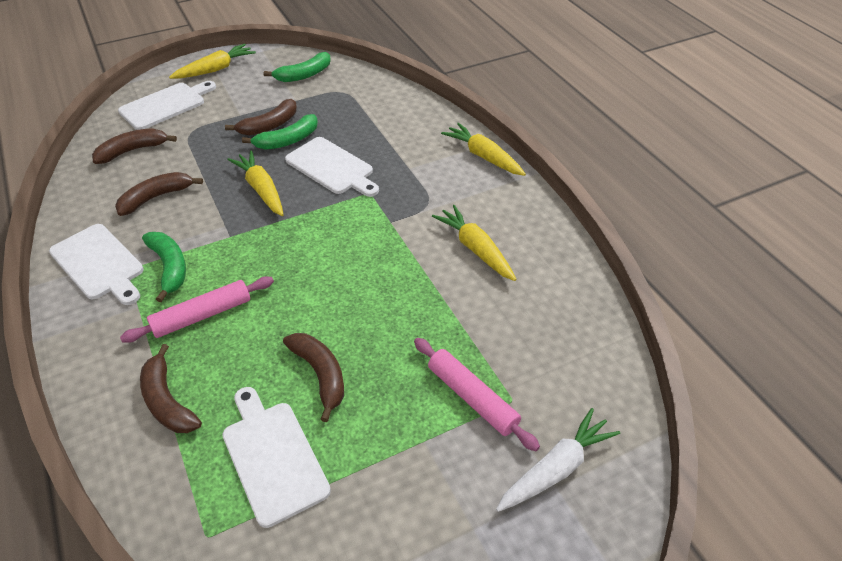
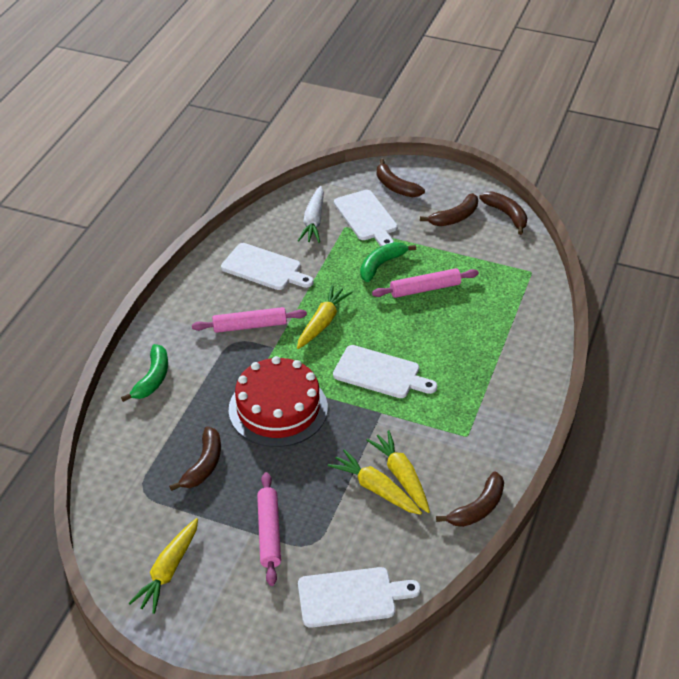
green banana: 3 -> 2
pink rolling pin: 2 -> 3
red cake: 0 -> 1

